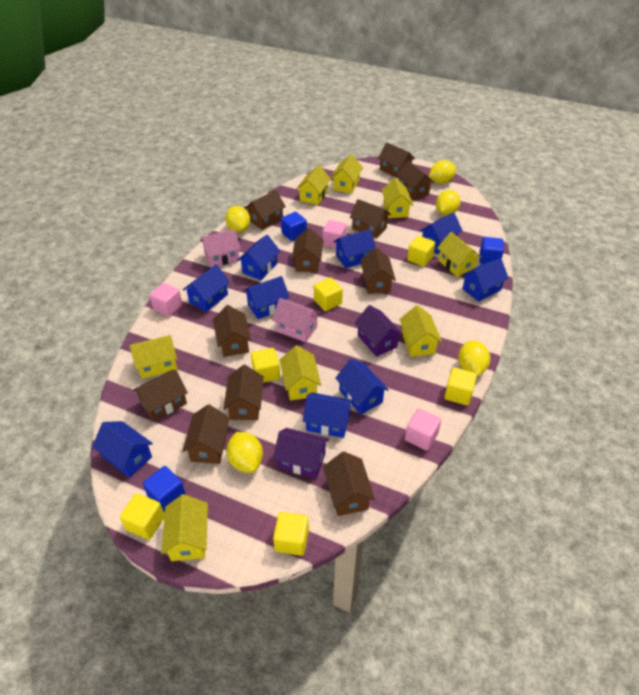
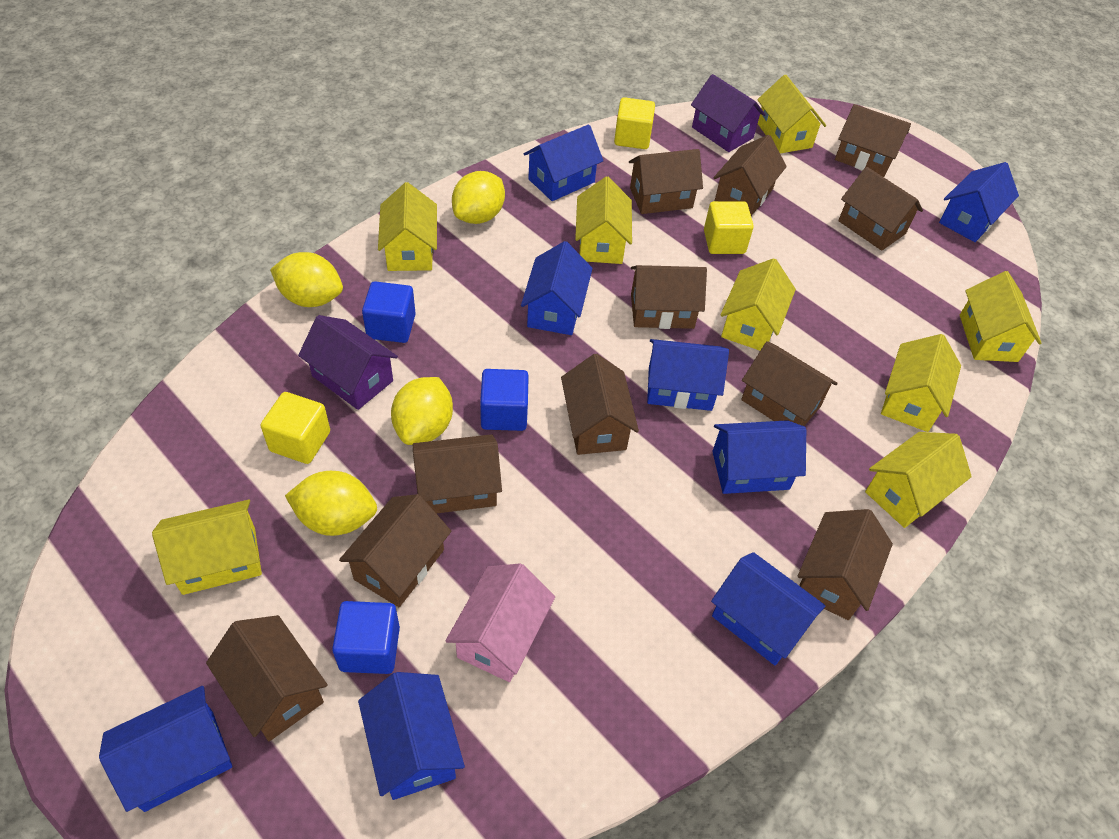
blue house: 9 -> 8
pink cube: 3 -> 0
pink house: 2 -> 1
yellow cube: 6 -> 3
yellow lemon: 5 -> 4

